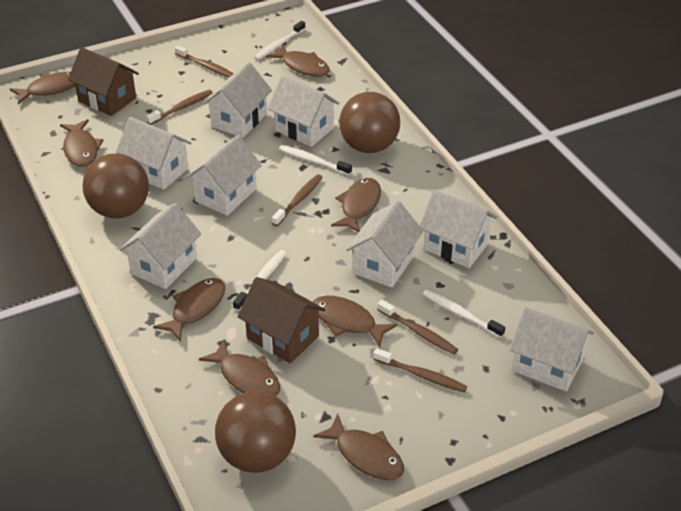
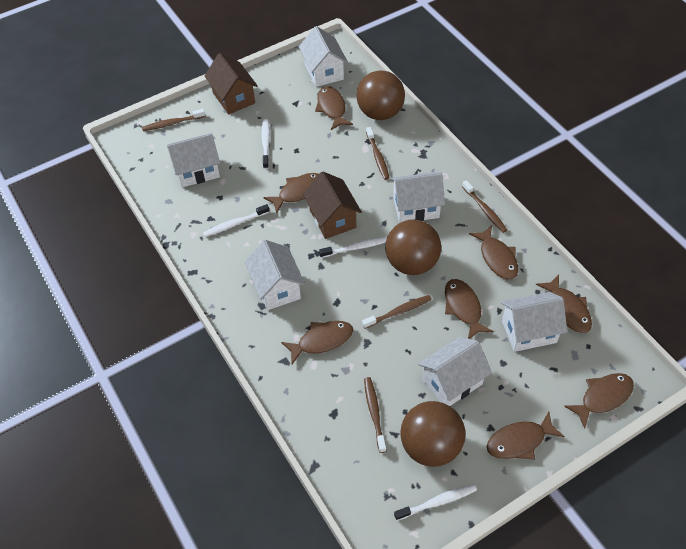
white house: 8 -> 6

